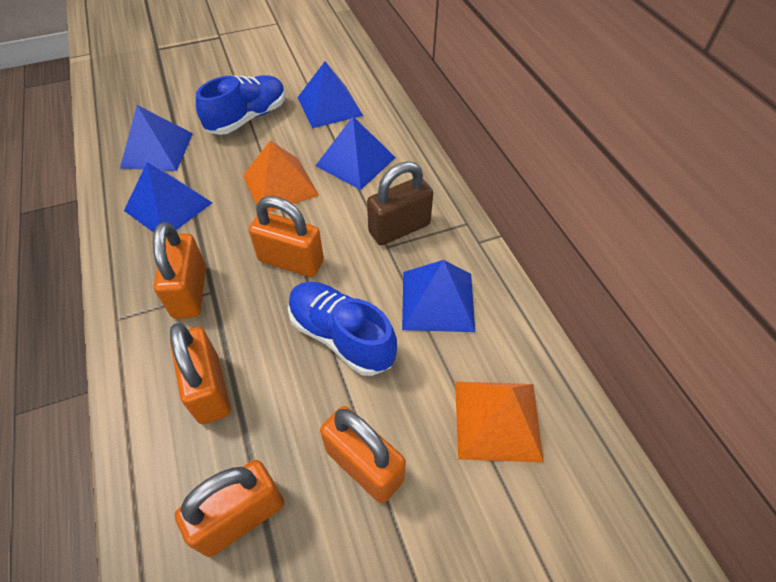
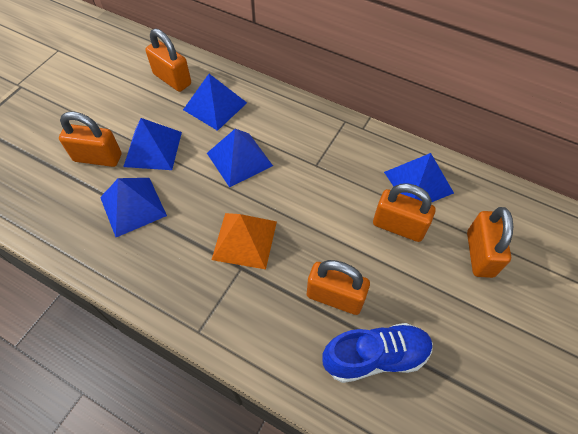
blue shoe: 2 -> 1
brown padlock: 1 -> 0
orange pyramid: 2 -> 1

